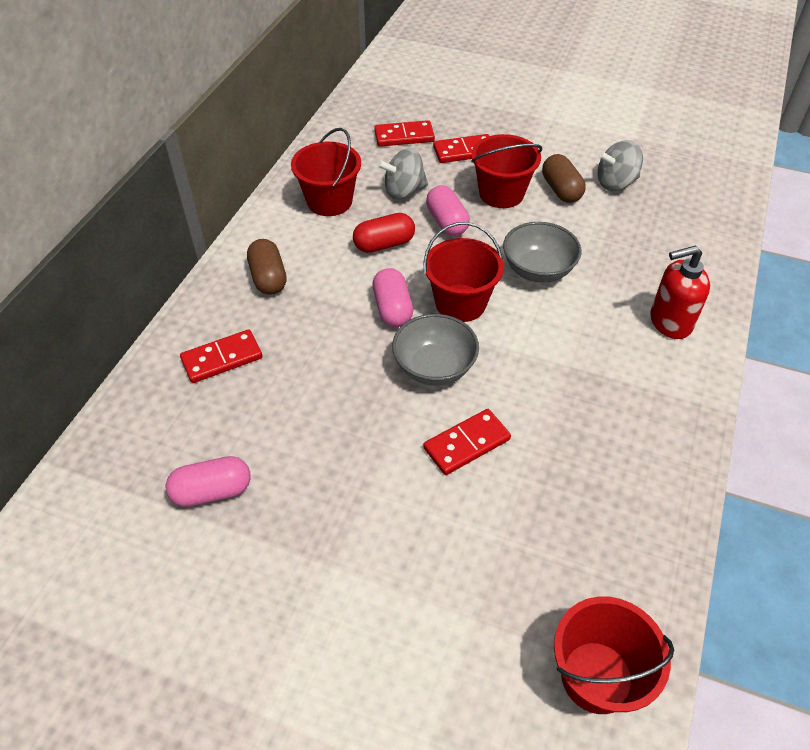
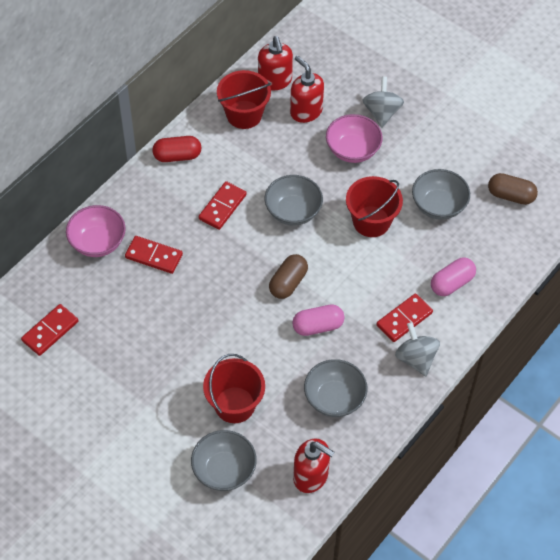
grey bowl: 2 -> 4
pink bowl: 0 -> 2
pink capsule: 3 -> 2
red bucket: 4 -> 3
red soap dispenser: 1 -> 3

